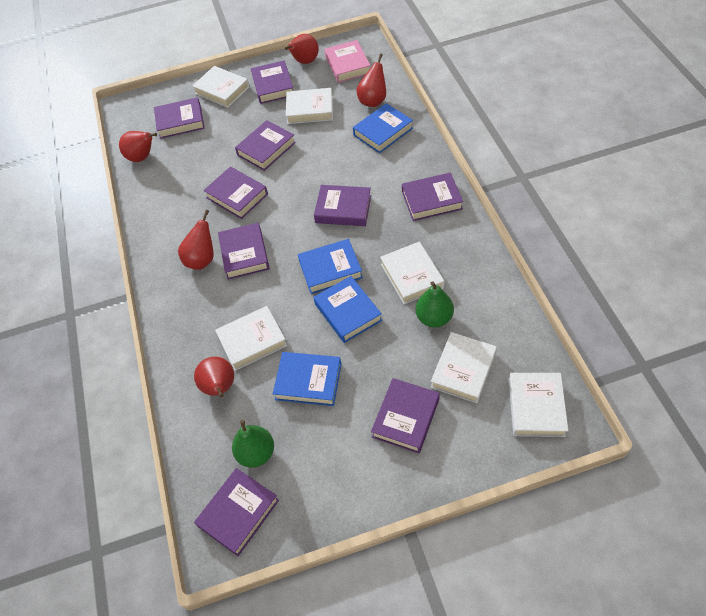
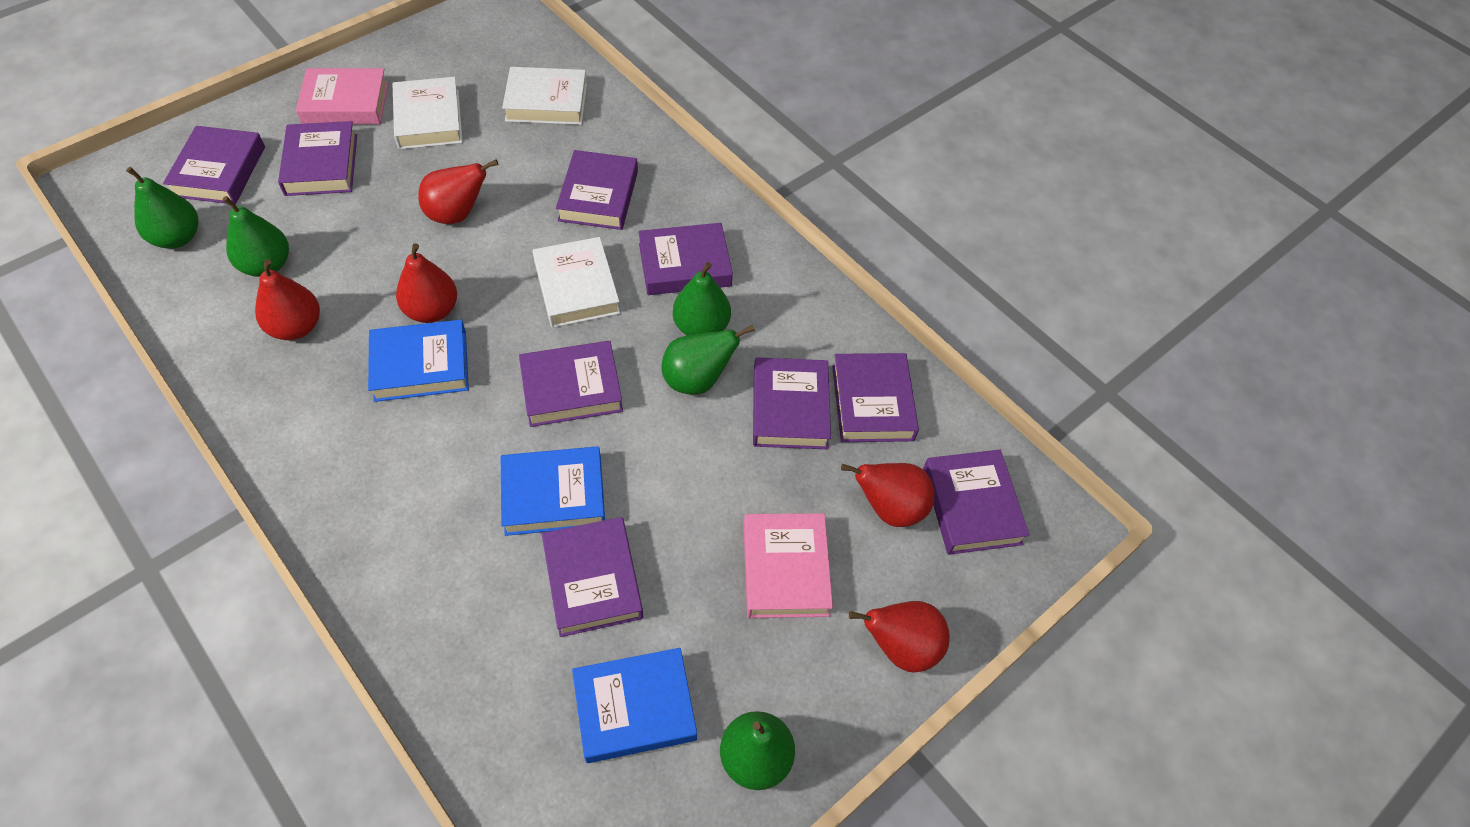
blue book: 4 -> 3
green pear: 2 -> 5
pink book: 1 -> 2
white book: 6 -> 3

